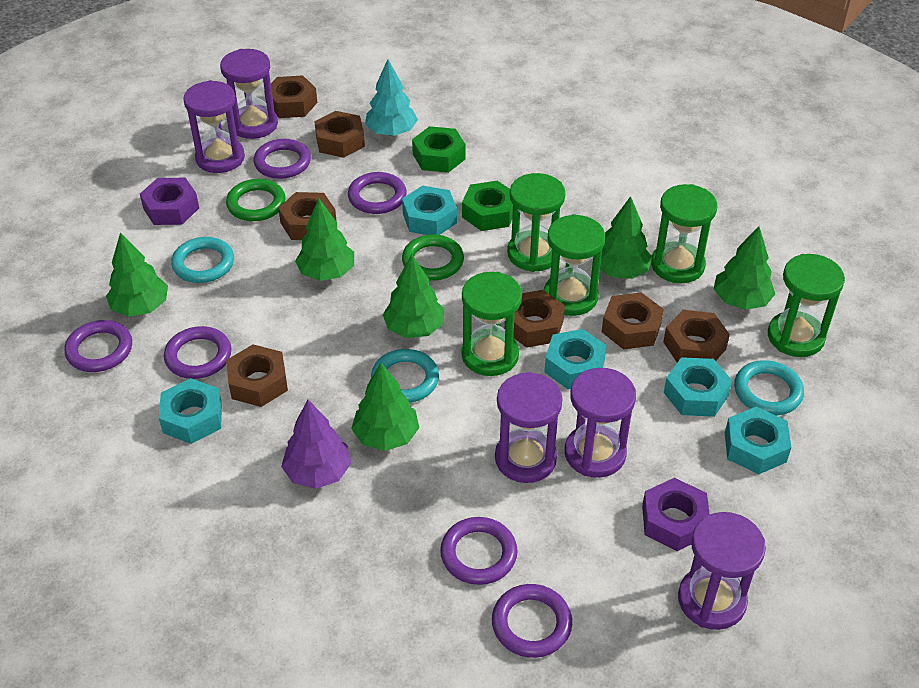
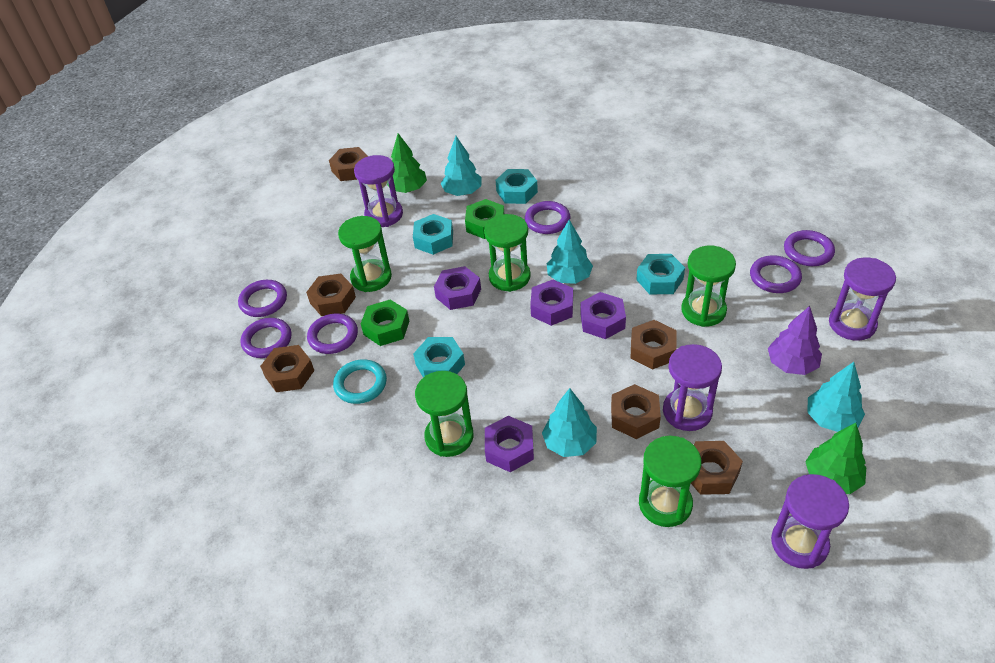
brown nut: 7 -> 6
green ring: 2 -> 0
green tree: 6 -> 2
purple hourglass: 5 -> 4
purple nut: 2 -> 4
turquoise nut: 5 -> 4
turquoise ring: 3 -> 1
turquoise tree: 1 -> 4

